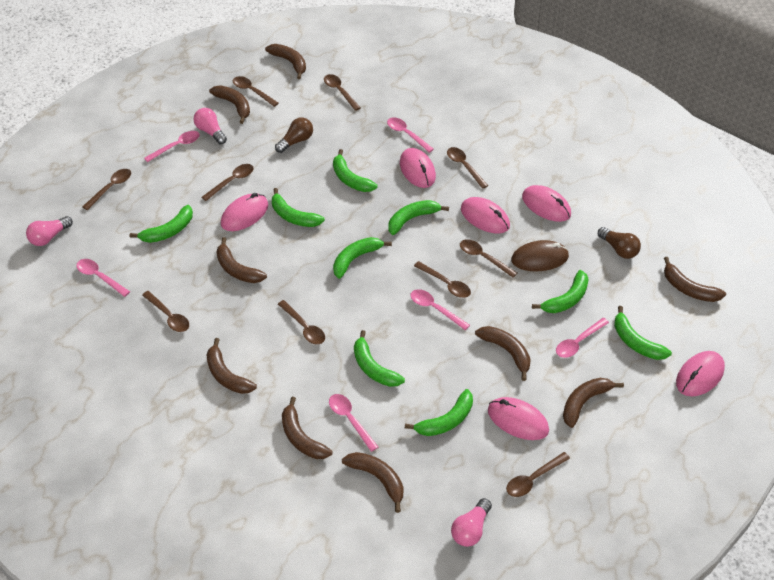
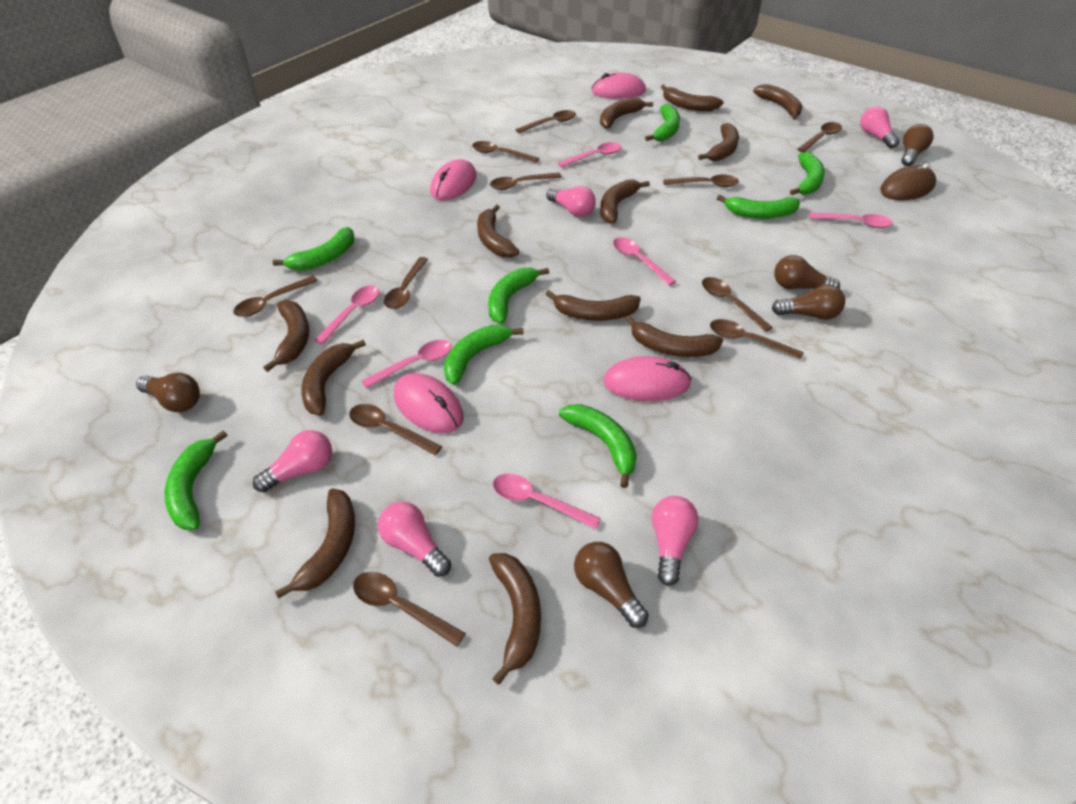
brown banana: 9 -> 12
brown light bulb: 2 -> 5
brown spoon: 10 -> 11
green banana: 9 -> 8
pink light bulb: 3 -> 5
pink mouse: 6 -> 4

